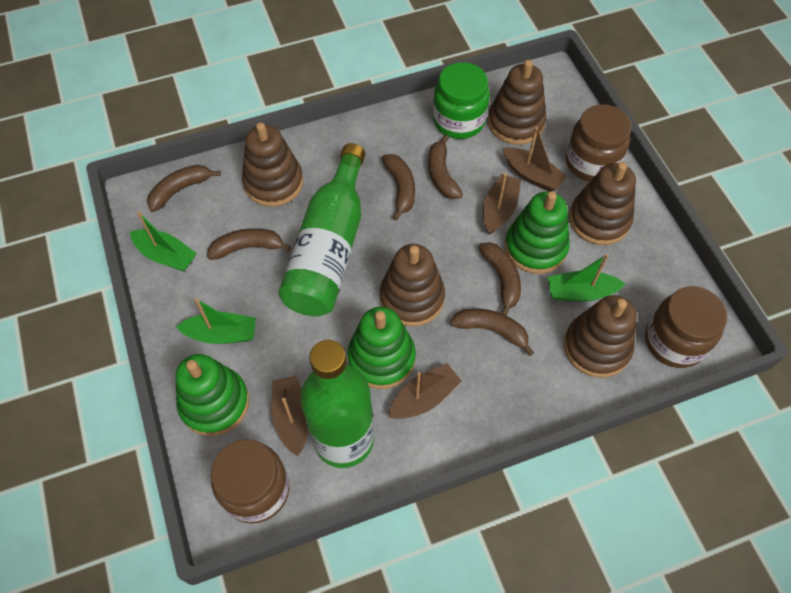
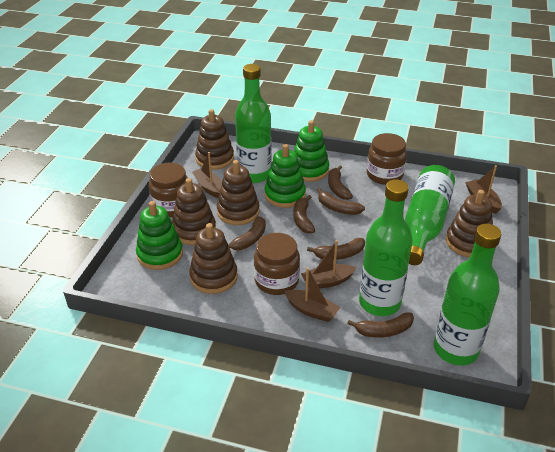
green boat: 3 -> 0
green bottle: 2 -> 4
green jar: 1 -> 0

